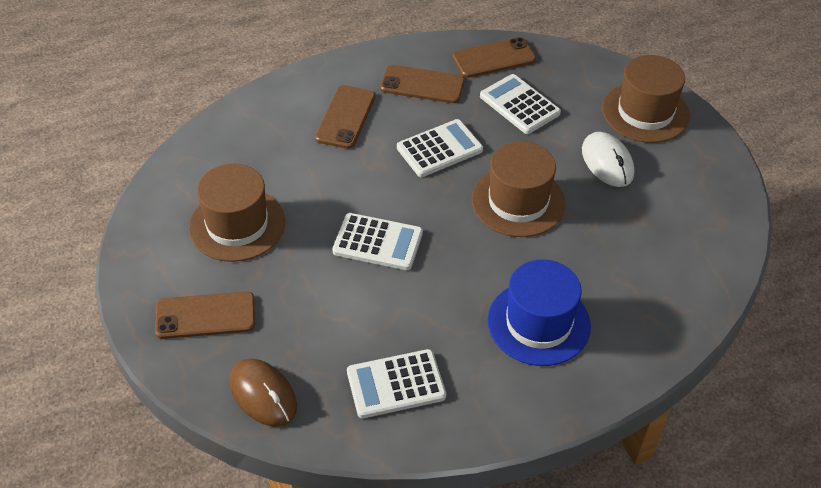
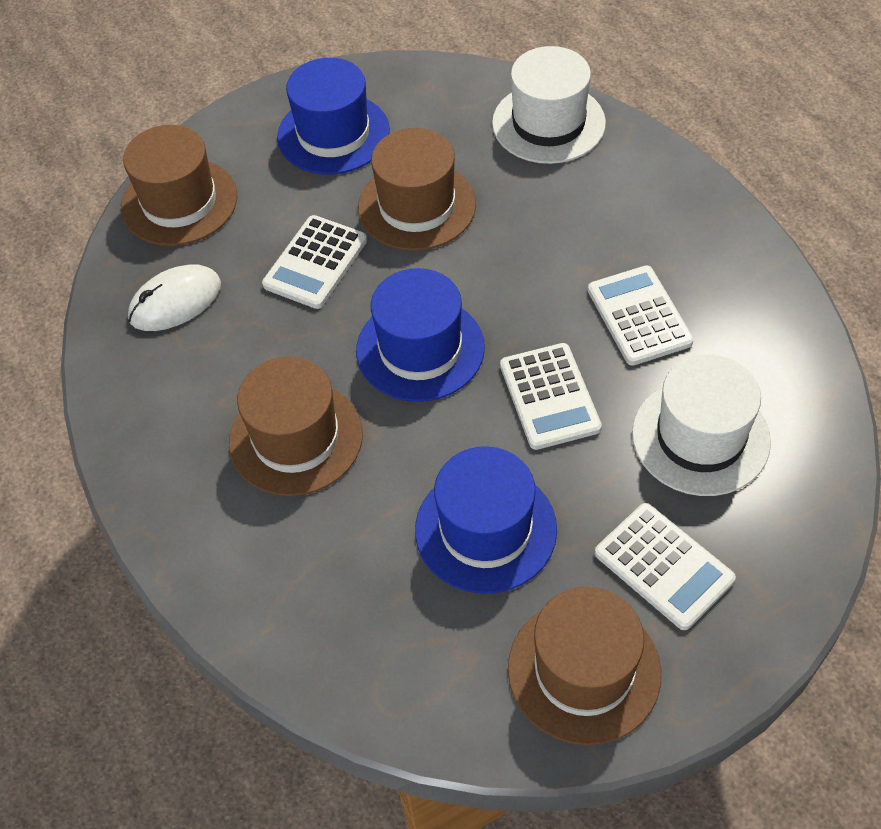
blue hat: 1 -> 3
brown hat: 3 -> 4
brown mouse: 1 -> 0
brown phone: 4 -> 0
white hat: 0 -> 2

